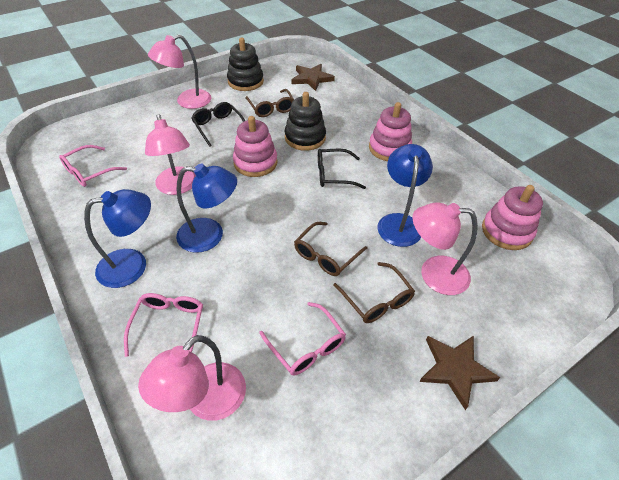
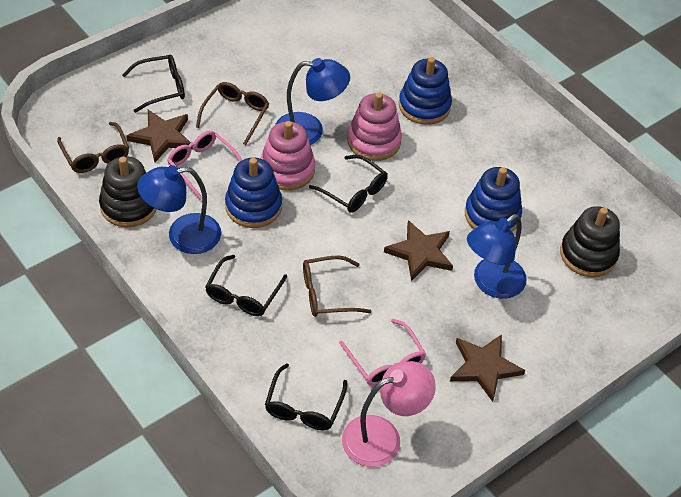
black glasses: 2 -> 4
blue stacking toy: 0 -> 3
brown star: 2 -> 3
pink glasses: 3 -> 2
pink lamp: 4 -> 1
pink stacking toy: 3 -> 2

